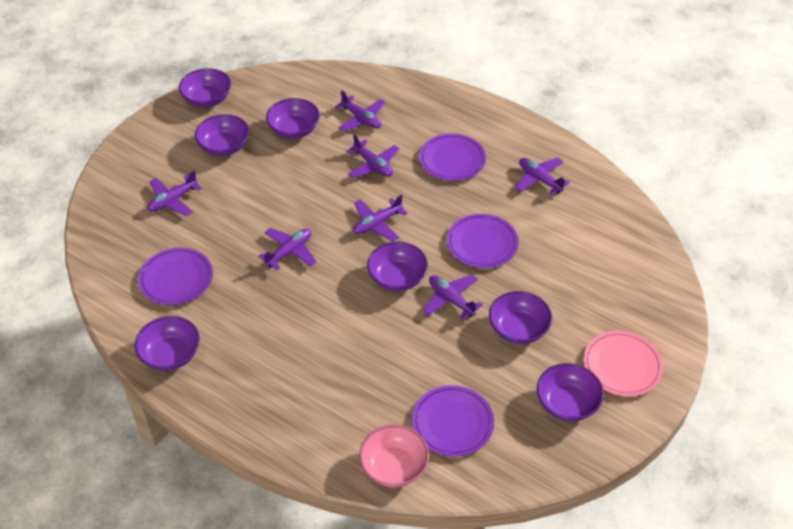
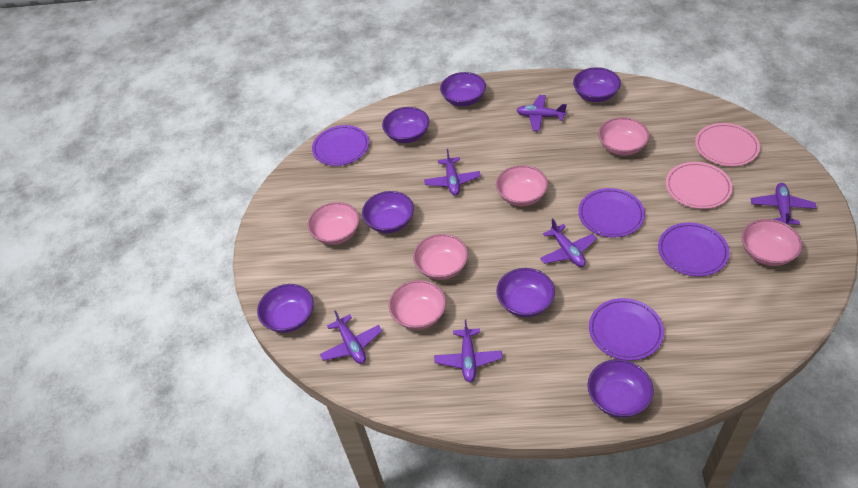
pink bowl: 1 -> 6
pink plate: 1 -> 2
purple plane: 7 -> 6

